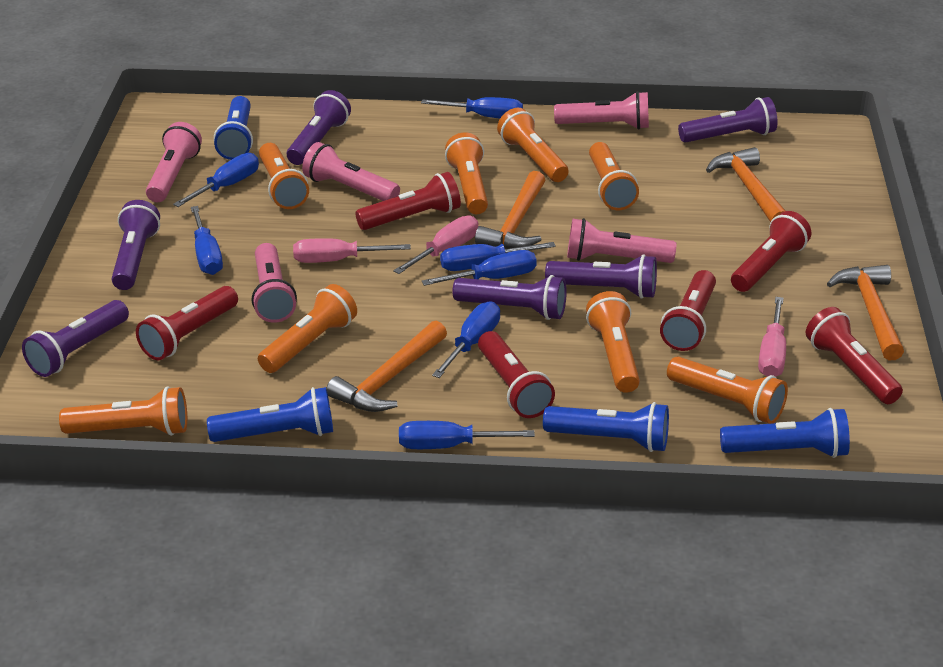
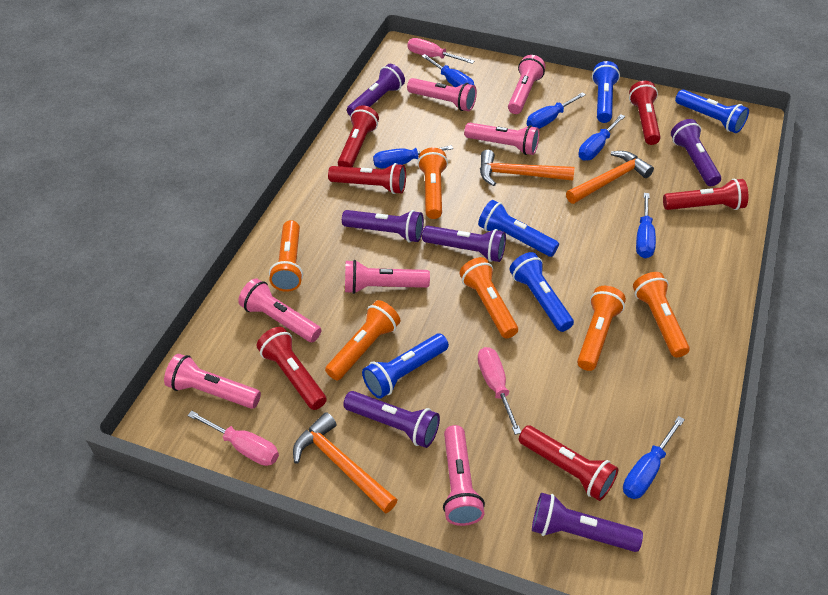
blue flashlight: 4 -> 5
blue screwdriver: 7 -> 6
orange flashlight: 8 -> 6
orange hammer: 4 -> 3
pink flashlight: 5 -> 7

